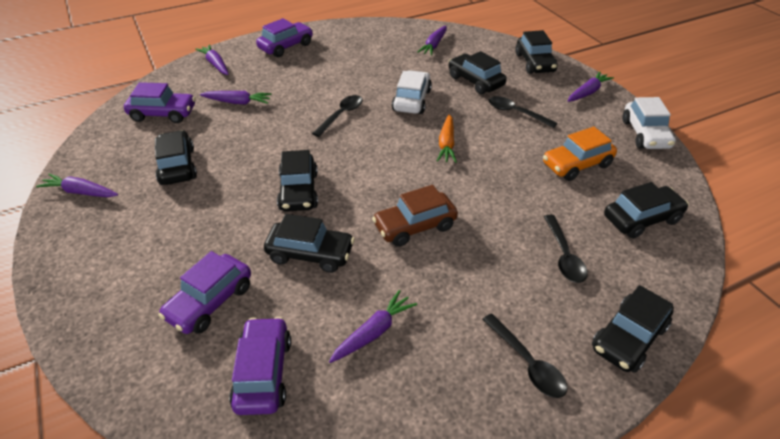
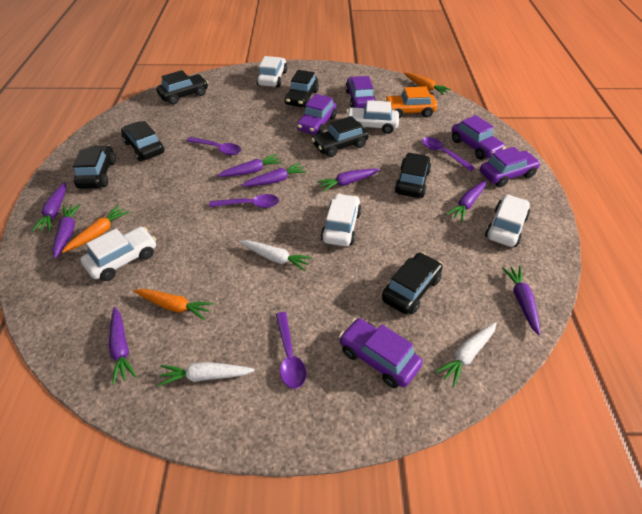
black spoon: 4 -> 0
brown car: 1 -> 0
orange carrot: 1 -> 3
purple car: 4 -> 5
purple carrot: 6 -> 8
purple spoon: 0 -> 4
white car: 2 -> 5
white carrot: 0 -> 3

